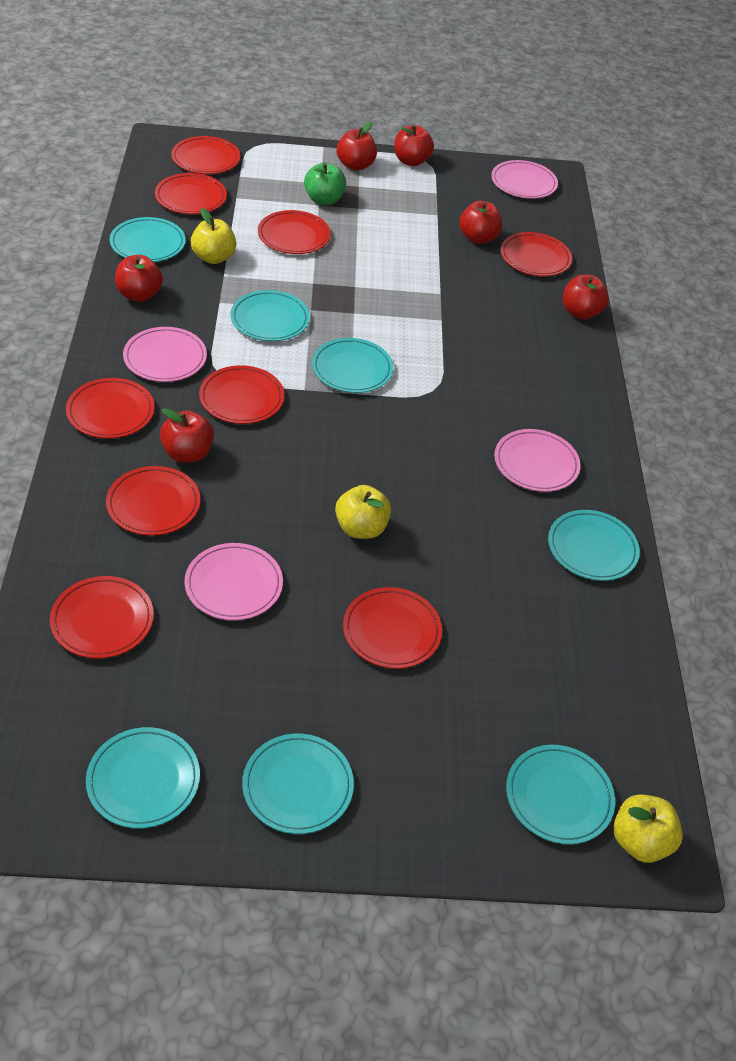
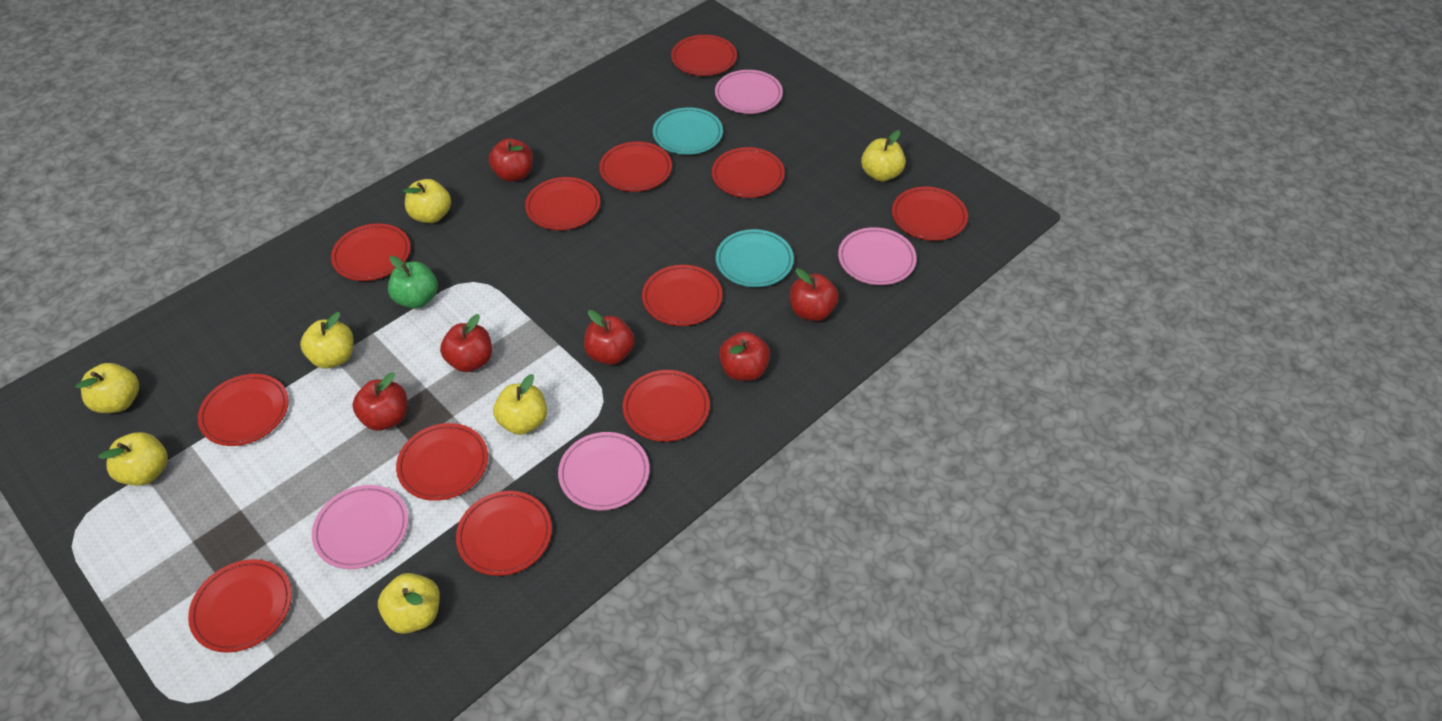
red plate: 9 -> 12
turquoise plate: 7 -> 2
yellow apple: 3 -> 7

